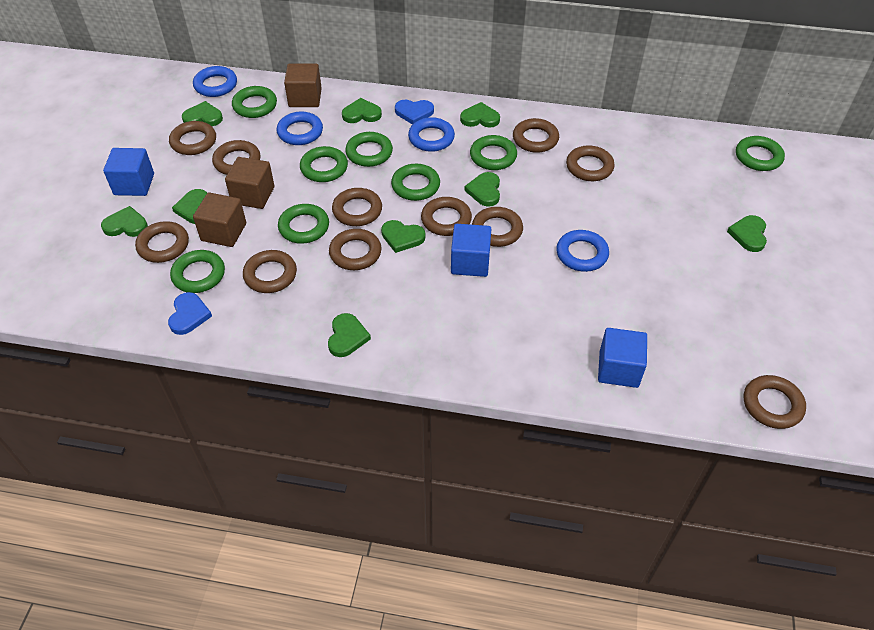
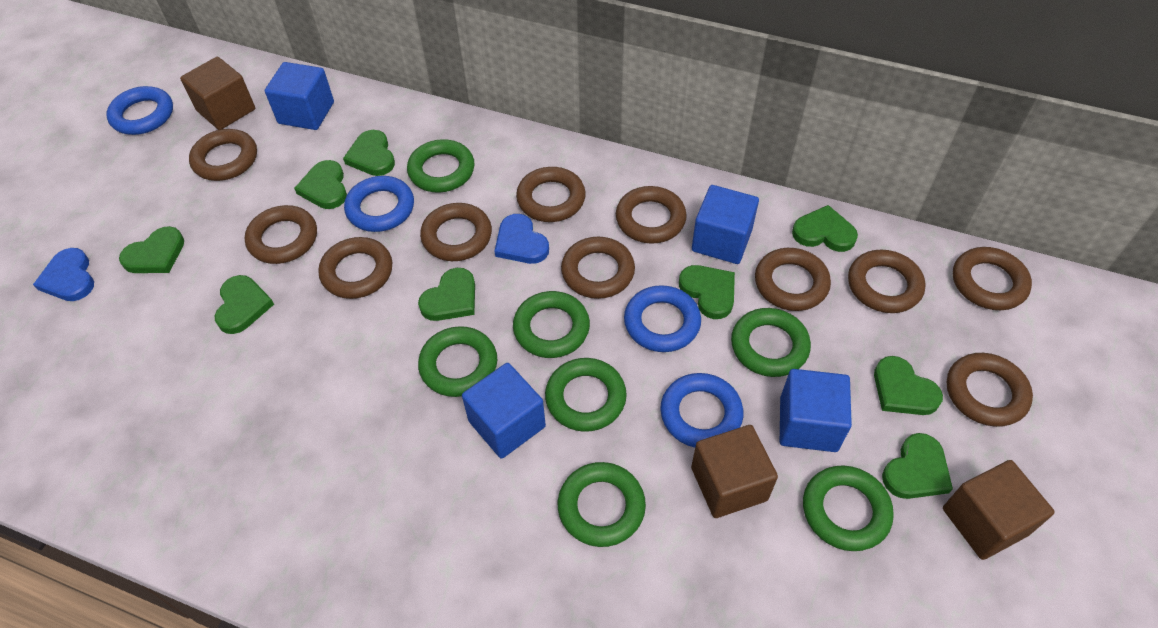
blue cube: 3 -> 4
green ring: 8 -> 7

